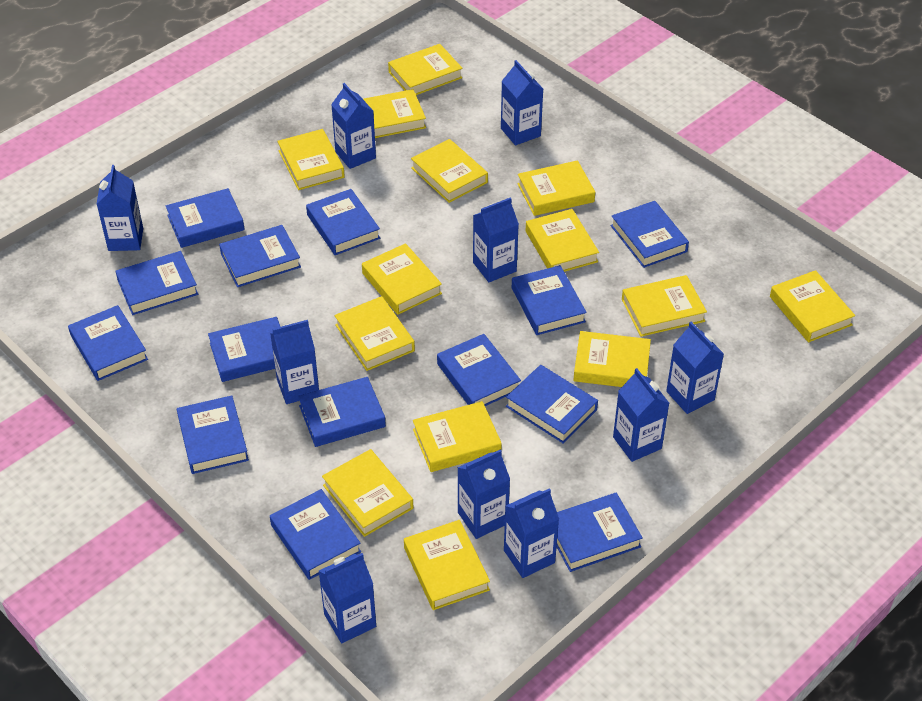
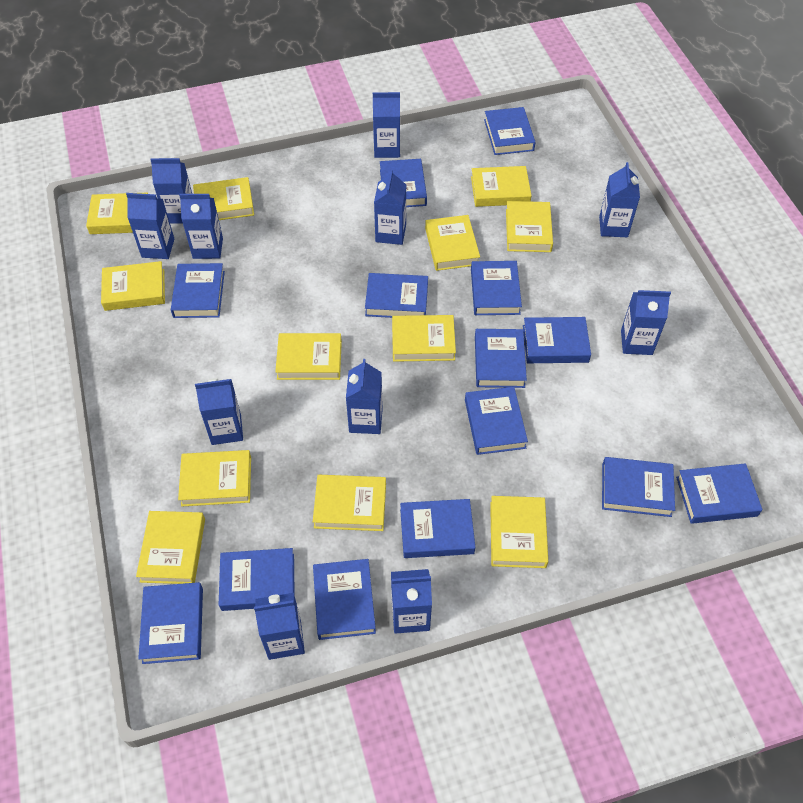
blue carton: 10 -> 11
yellow book: 14 -> 12

